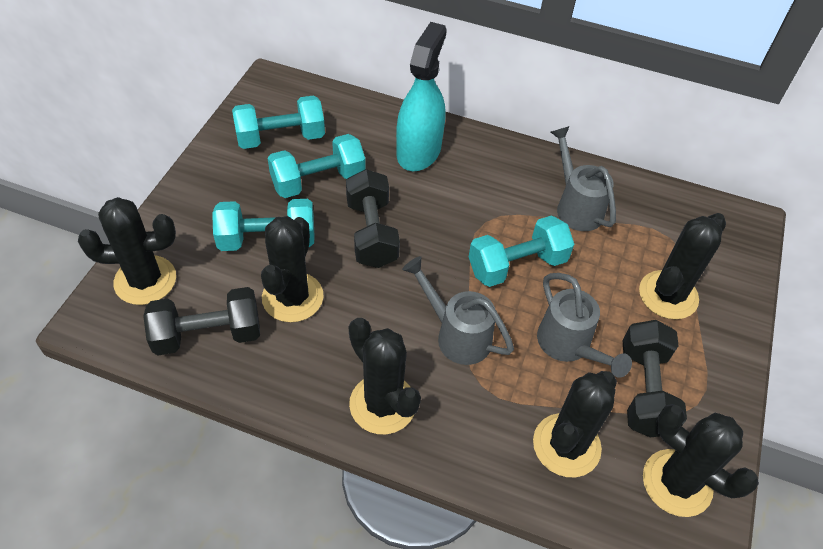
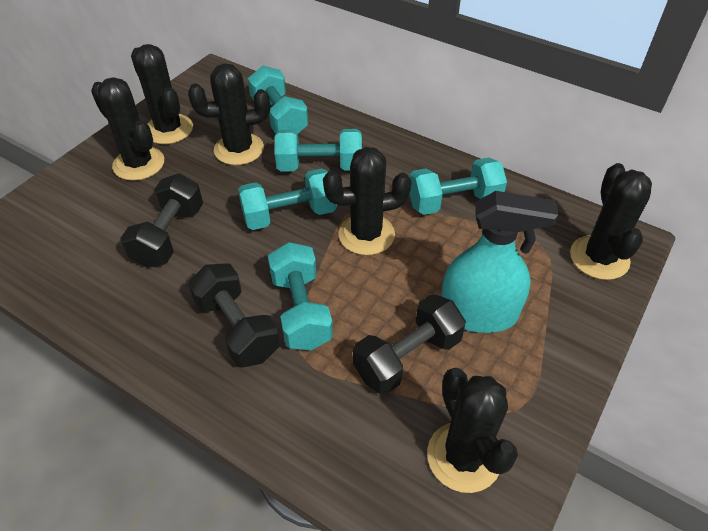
grey watering can: 3 -> 0
turquoise dumbbell: 4 -> 5

